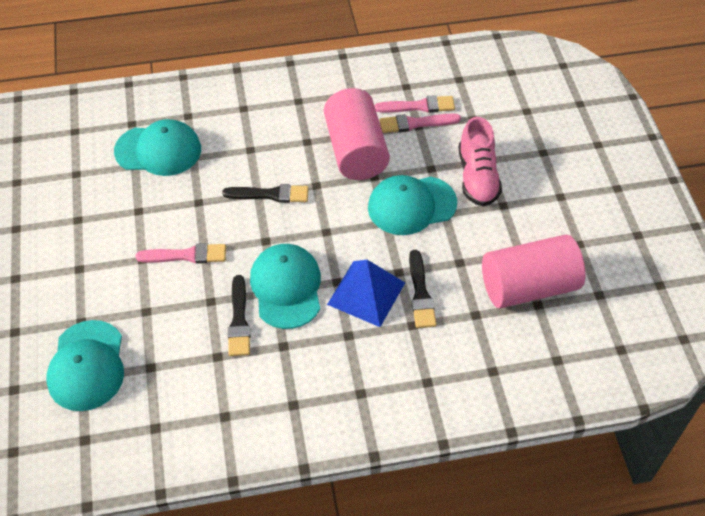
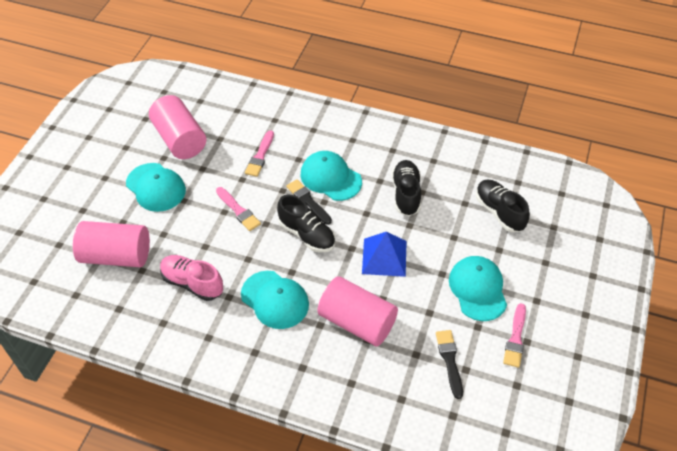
black brush: 3 -> 2
black shoe: 0 -> 3
pink cylinder: 2 -> 3

